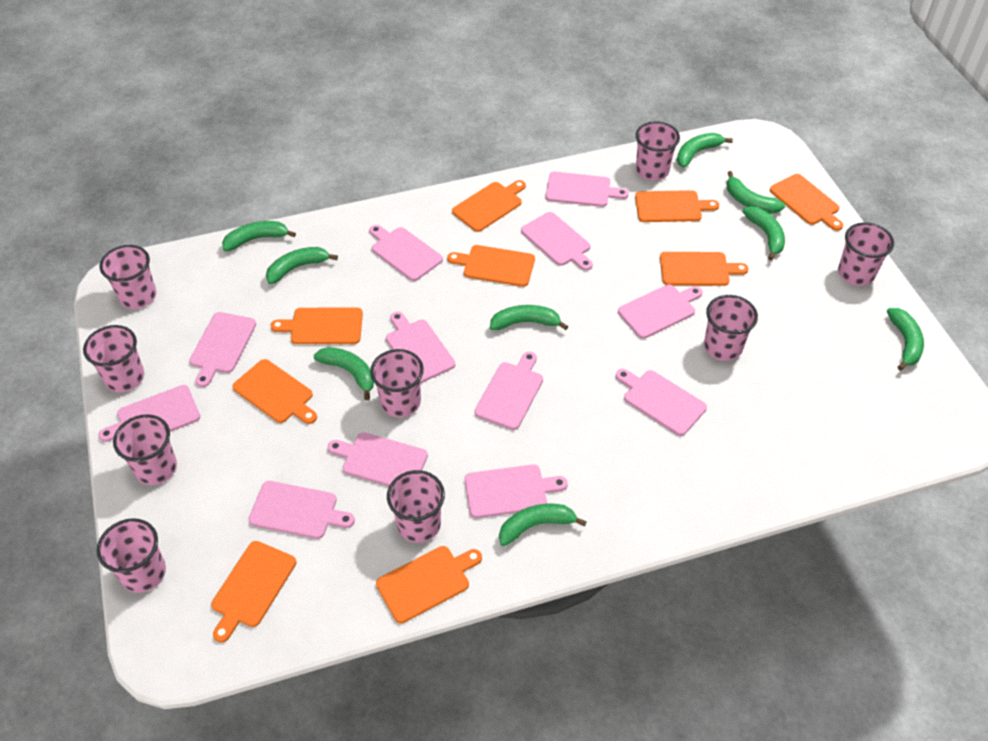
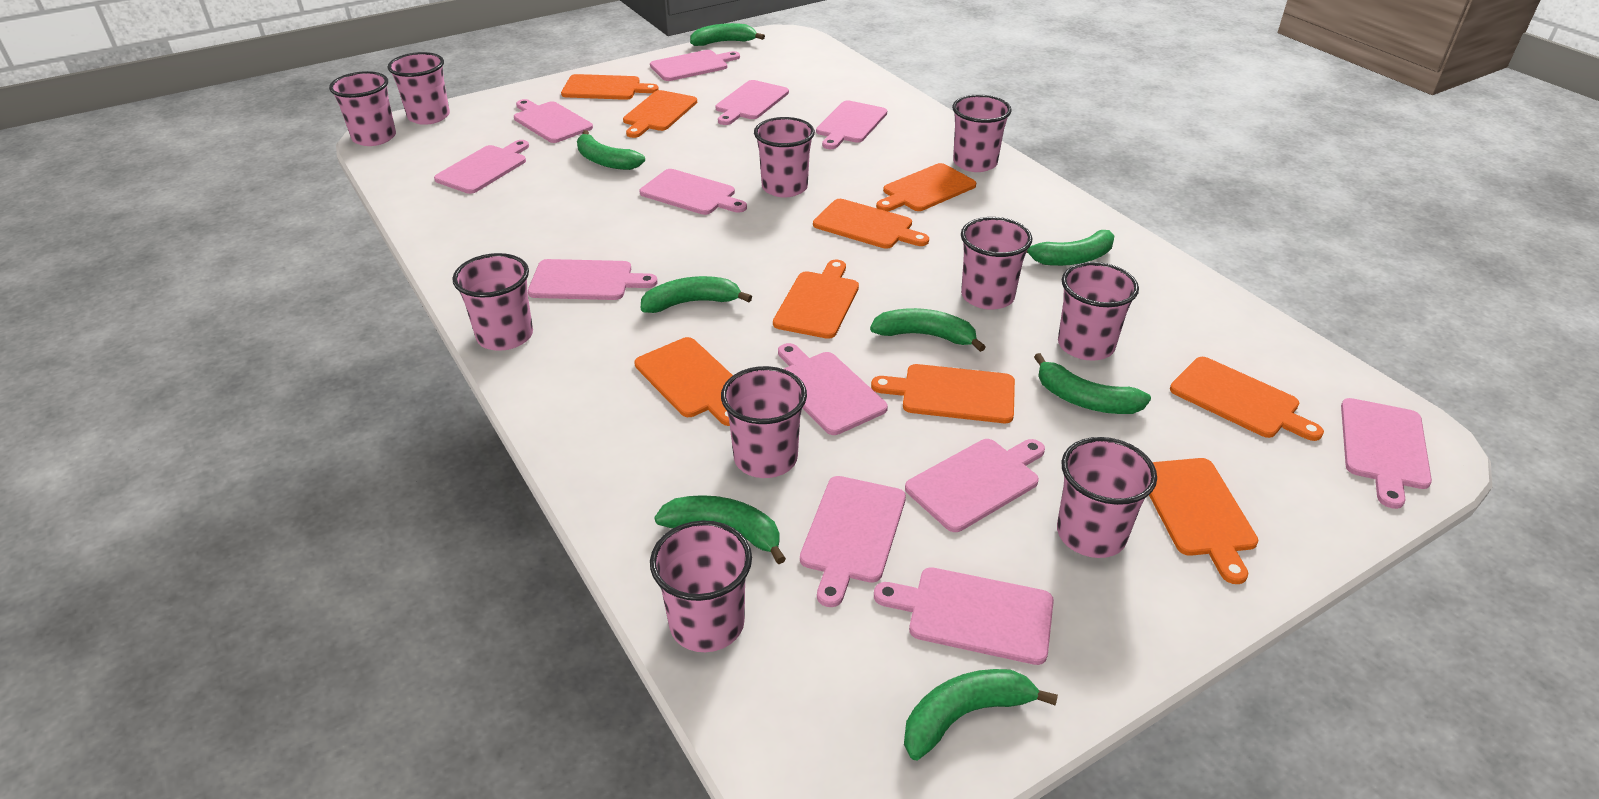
green banana: 9 -> 8
pink cup: 9 -> 10

